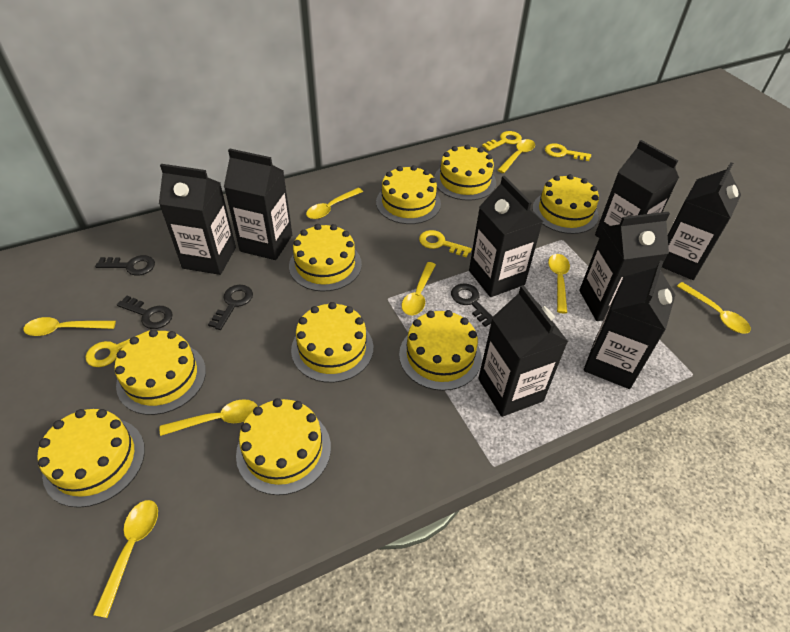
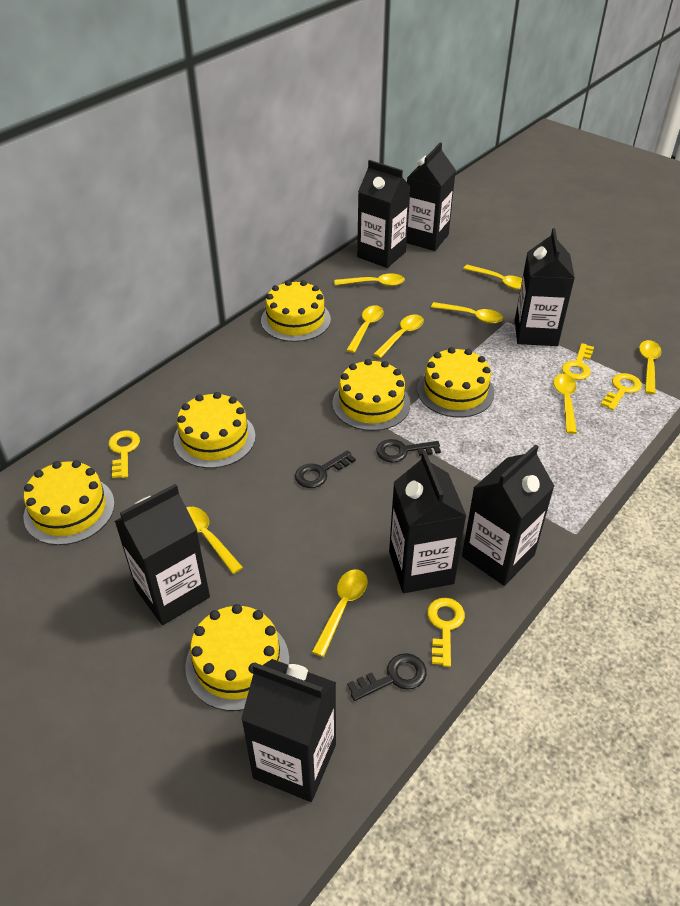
black carton: 8 -> 7
black key: 4 -> 3
yellow cake: 9 -> 6
yellow spoon: 8 -> 9

